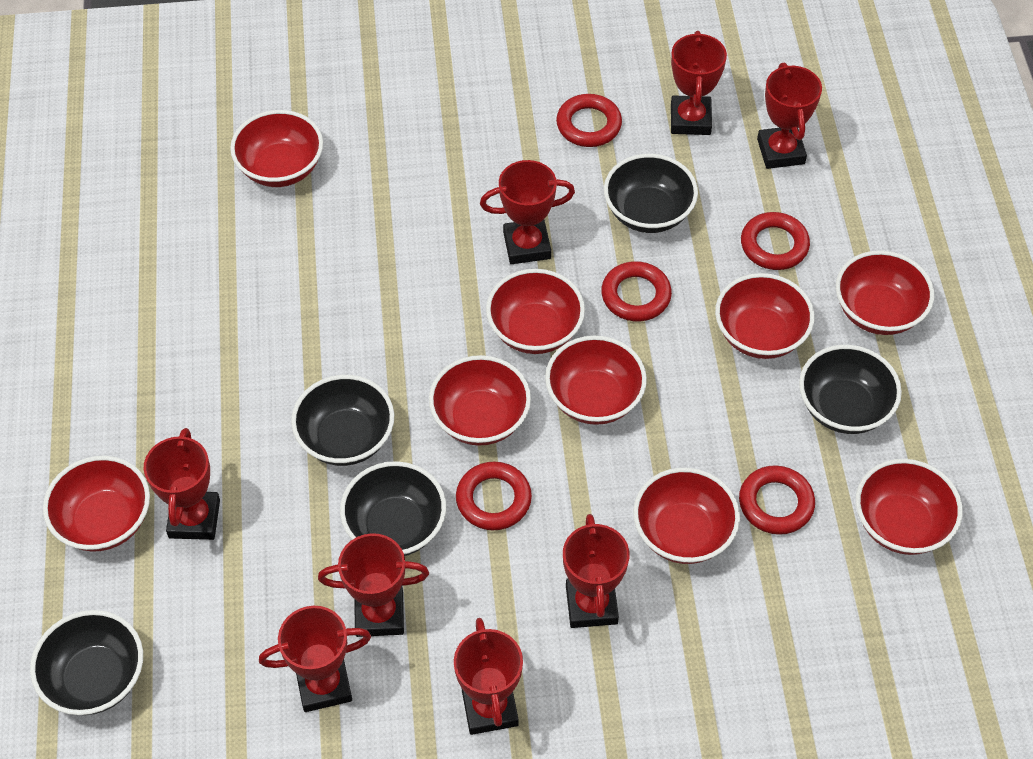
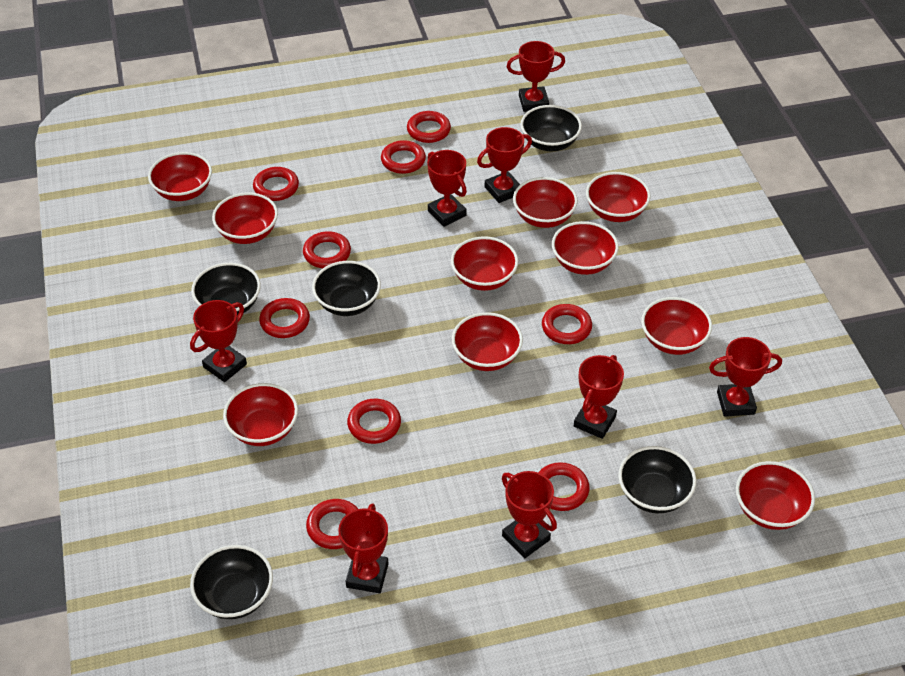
red bowl: 9 -> 10
red ring: 5 -> 9

